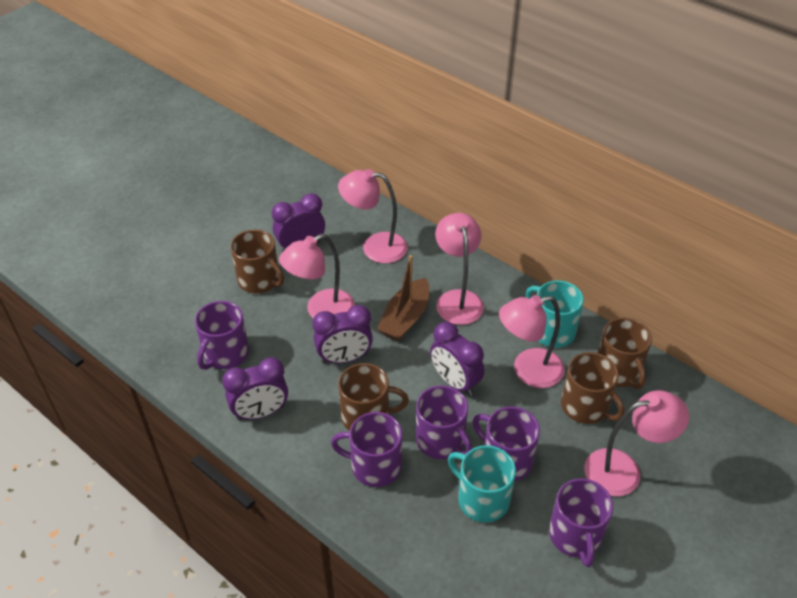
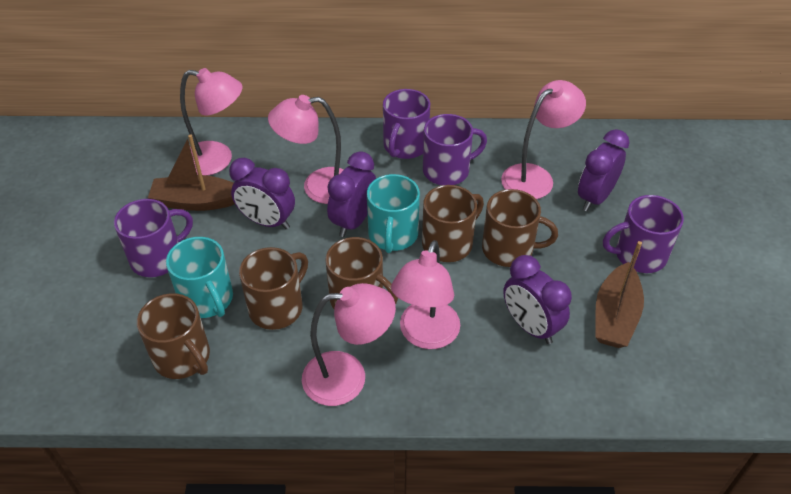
brown boat: 1 -> 2
brown mug: 4 -> 5
purple mug: 5 -> 4

